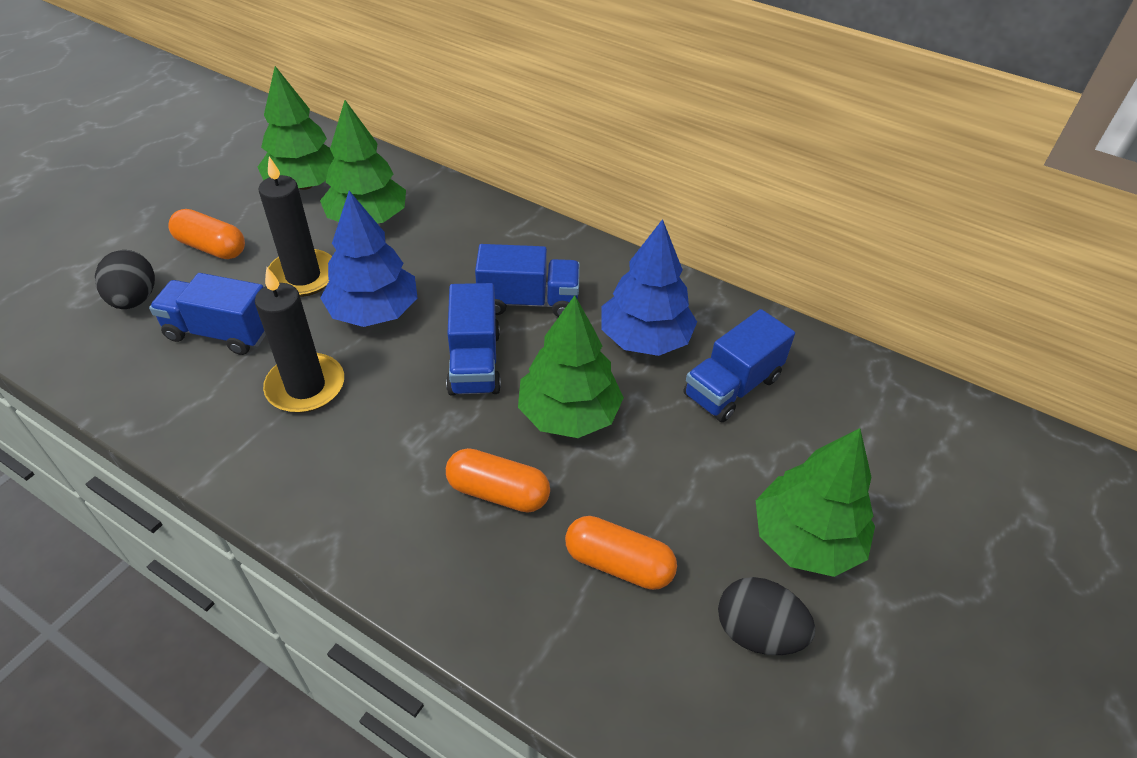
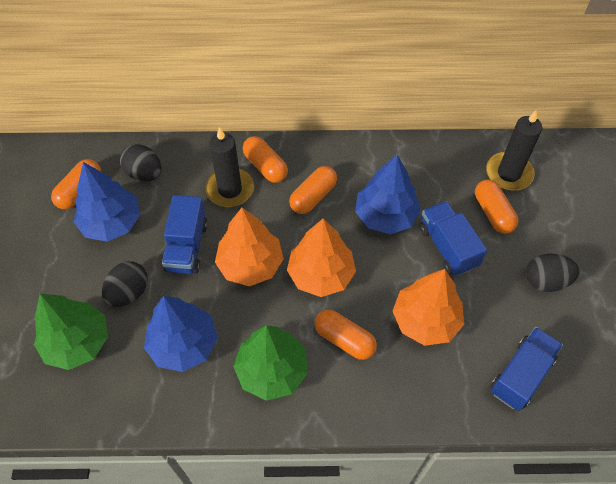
black egg: 2 -> 3
blue tree: 2 -> 3
blue truck: 4 -> 3
green tree: 4 -> 2
orange capsule: 3 -> 5
orange tree: 0 -> 3

